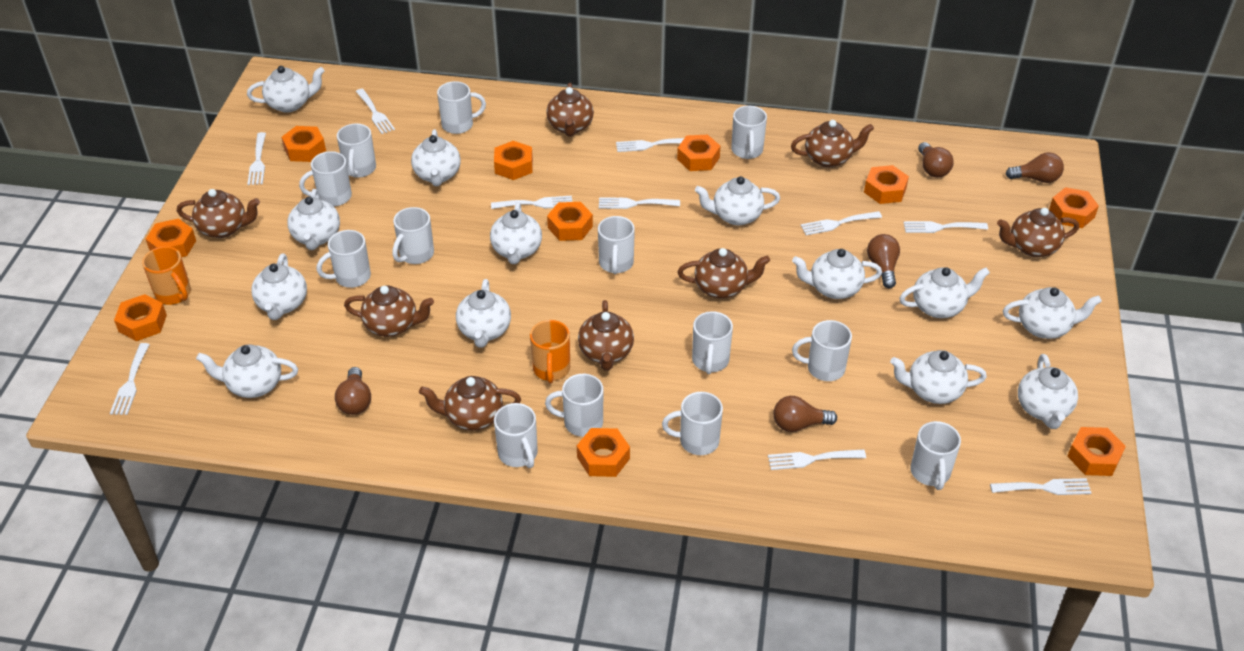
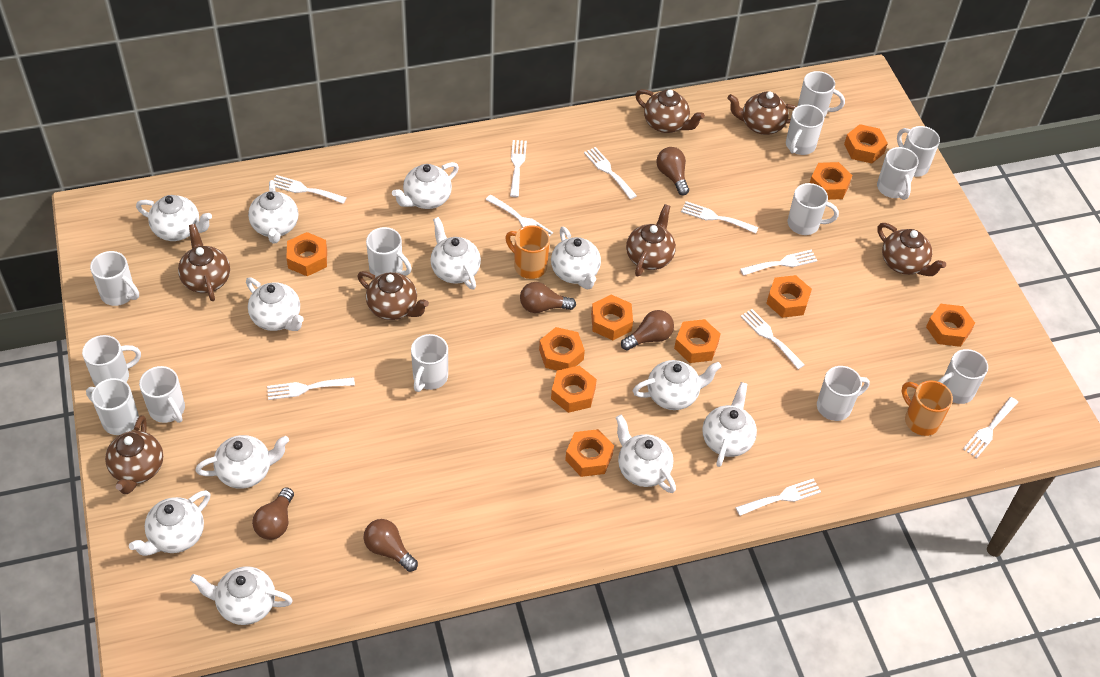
brown teapot: 8 -> 7
white teapot: 13 -> 12

